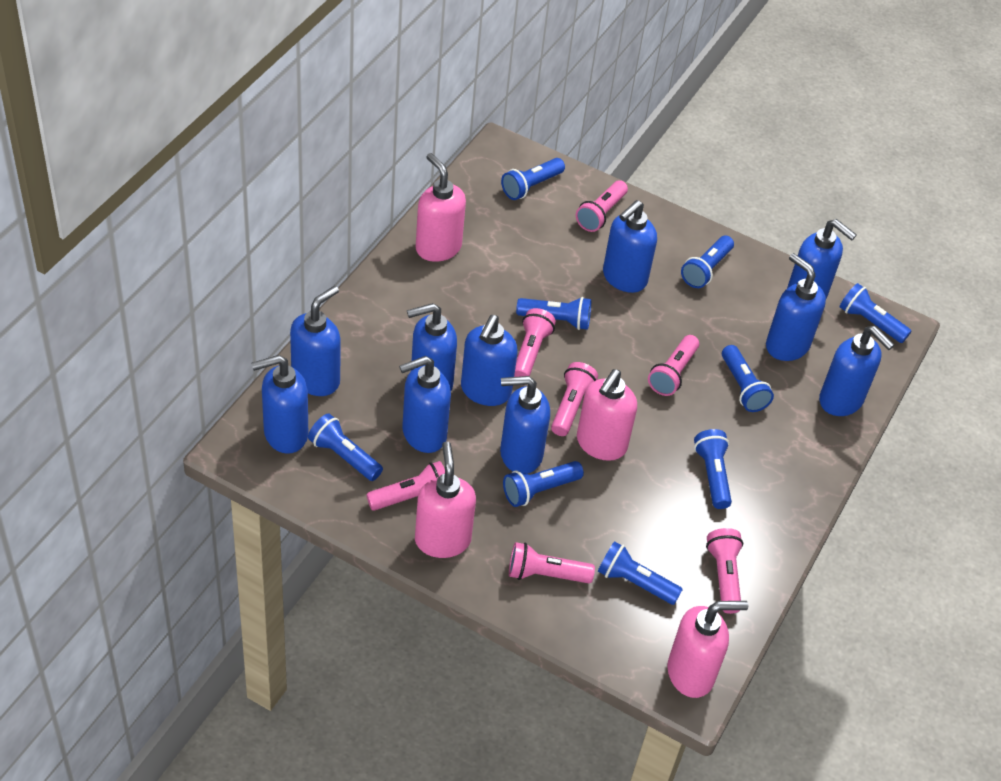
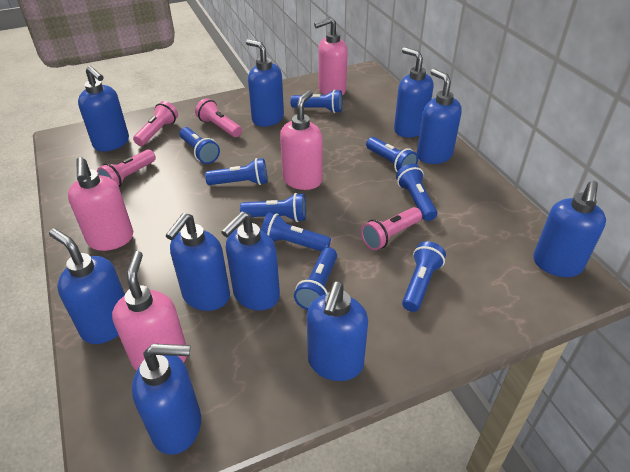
pink flashlight: 7 -> 4

